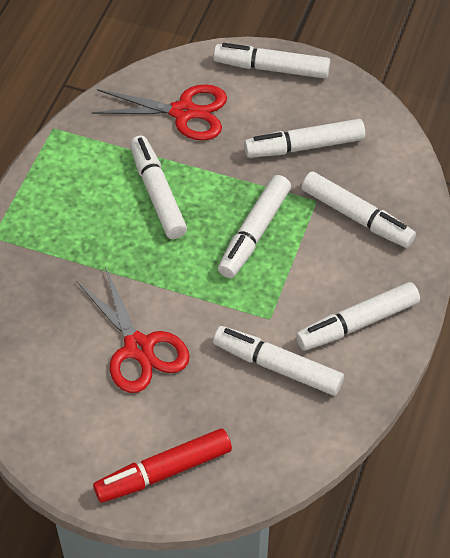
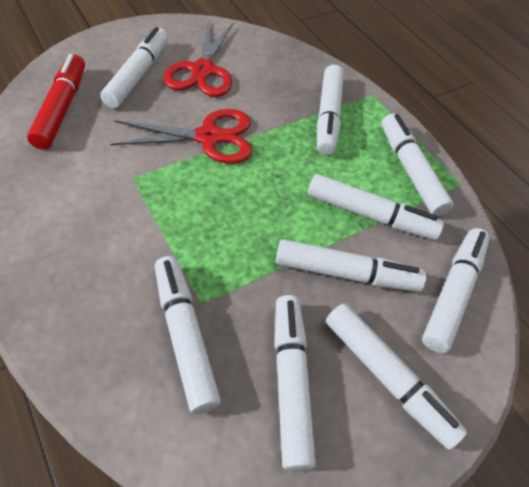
white marker: 7 -> 9

